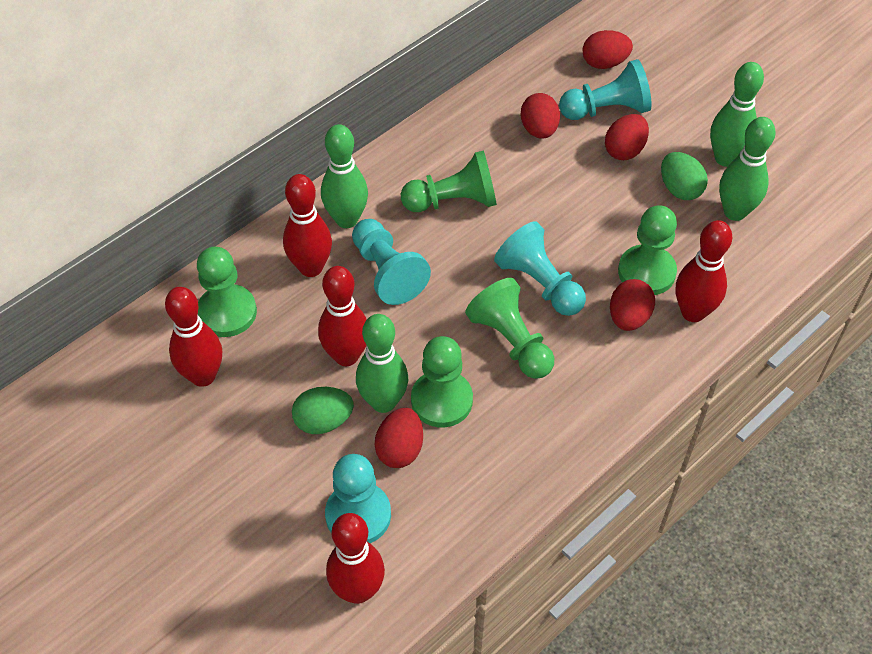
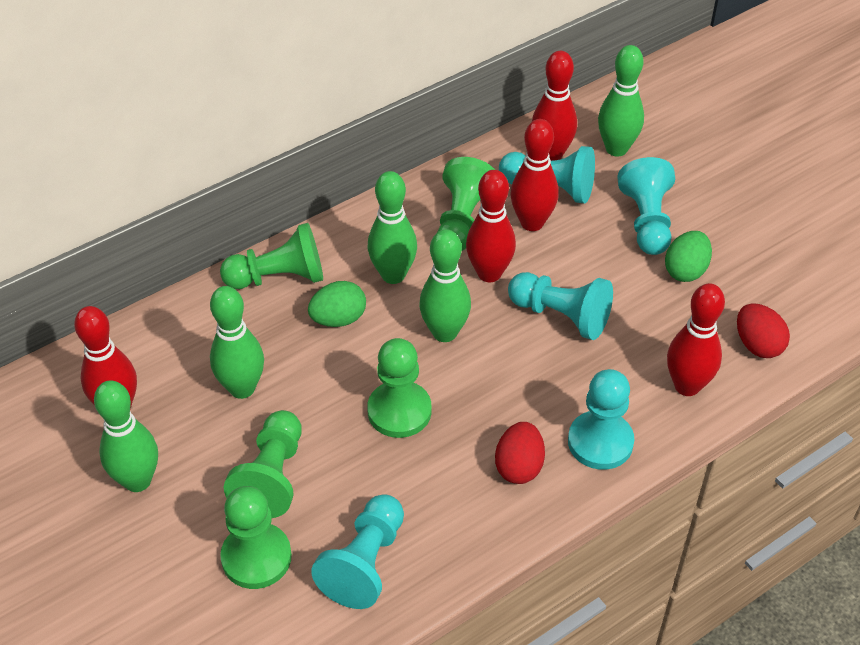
green bowling pin: 4 -> 5
red egg: 5 -> 2
turquoise pawn: 4 -> 5

